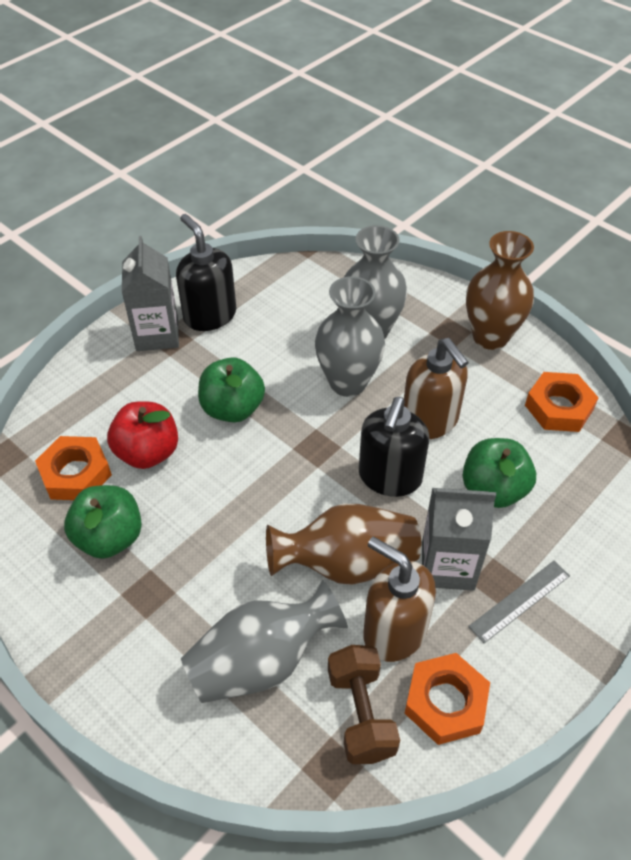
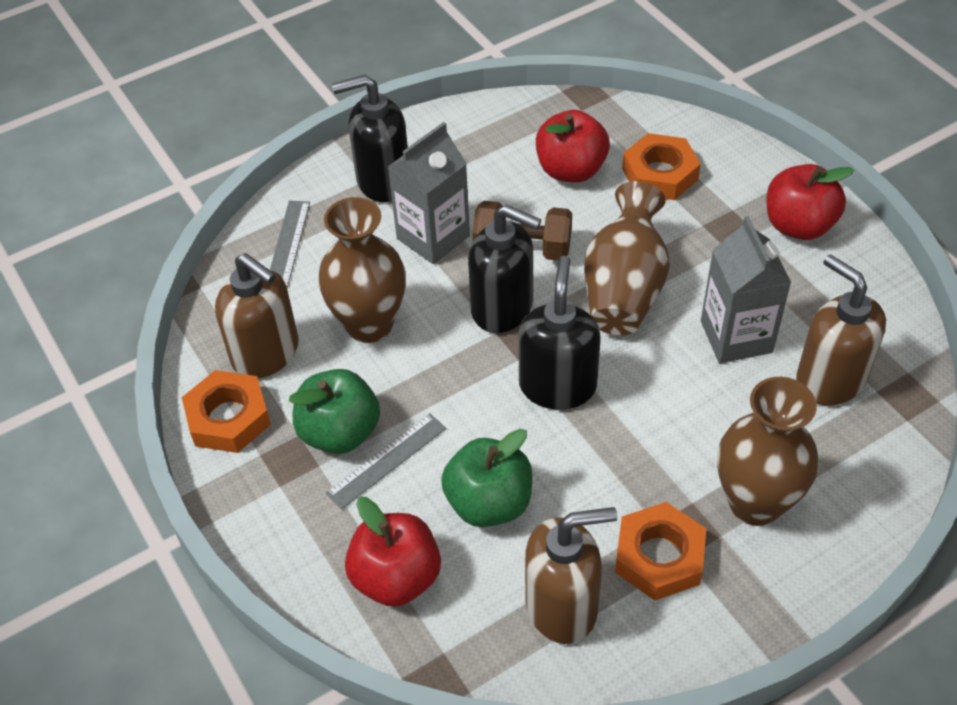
black soap dispenser: 2 -> 3
brown soap dispenser: 2 -> 3
brown vase: 2 -> 3
green apple: 3 -> 2
grey ruler: 1 -> 2
grey vase: 3 -> 0
red apple: 1 -> 3

